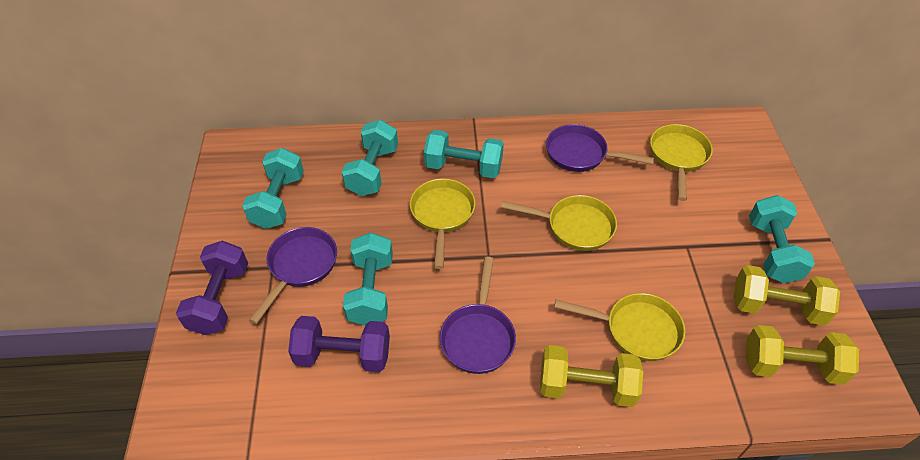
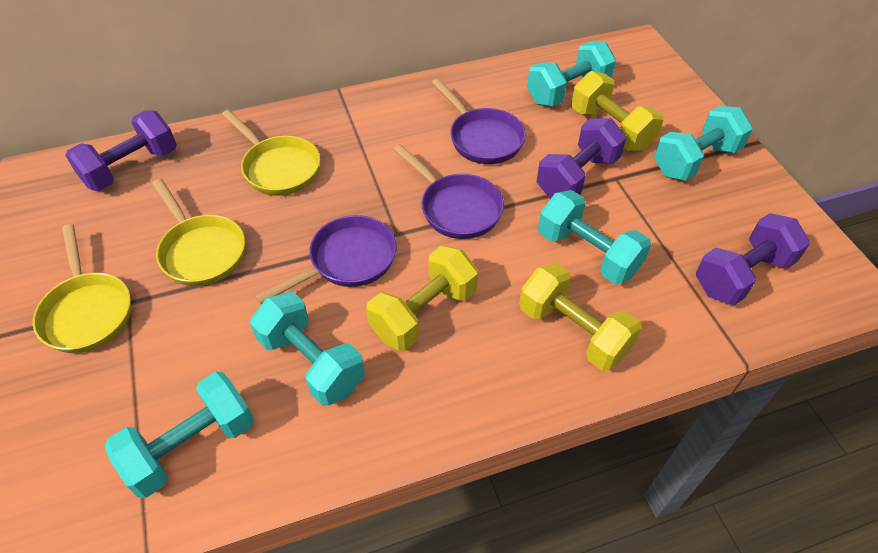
purple dumbbell: 2 -> 3
yellow pan: 4 -> 3

